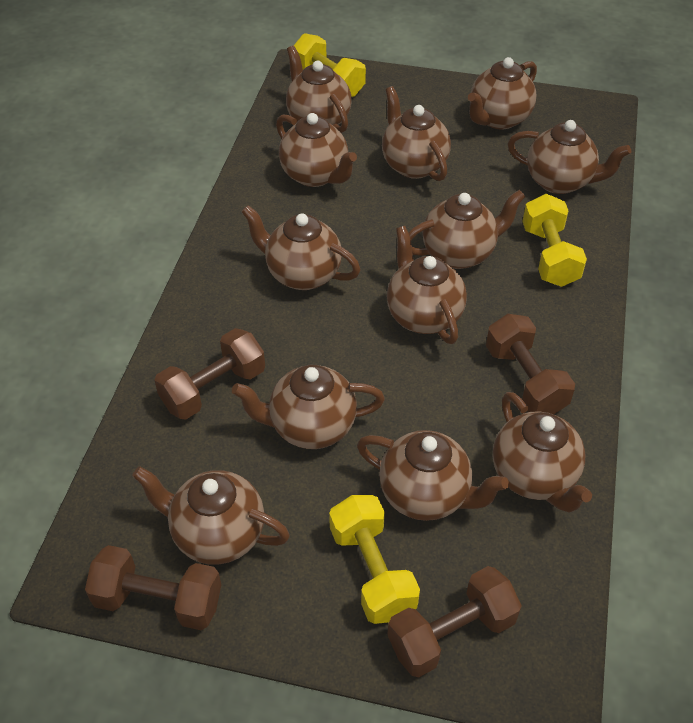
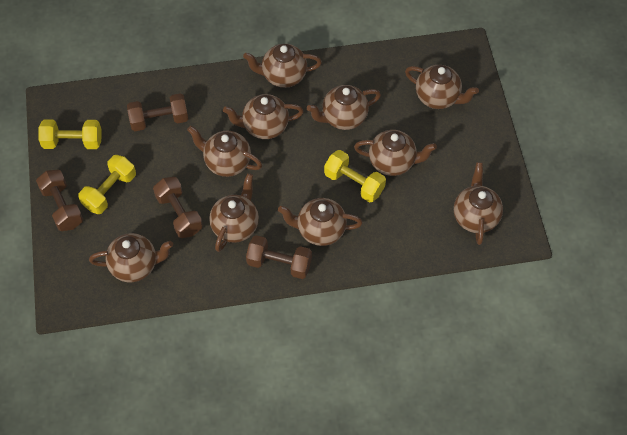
brown teapot: 12 -> 10

